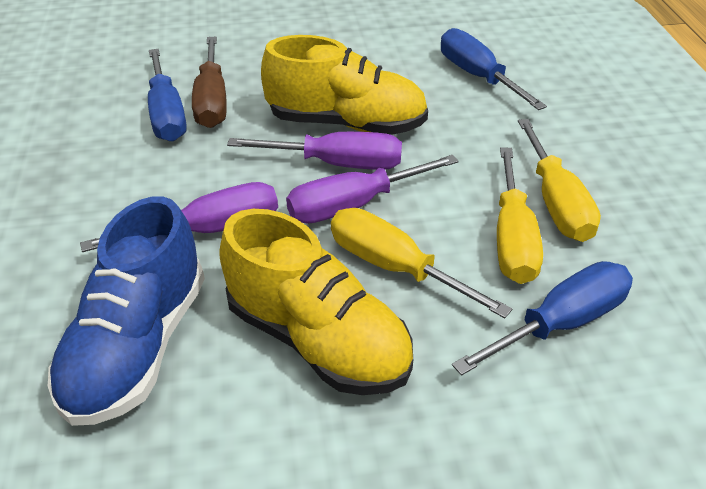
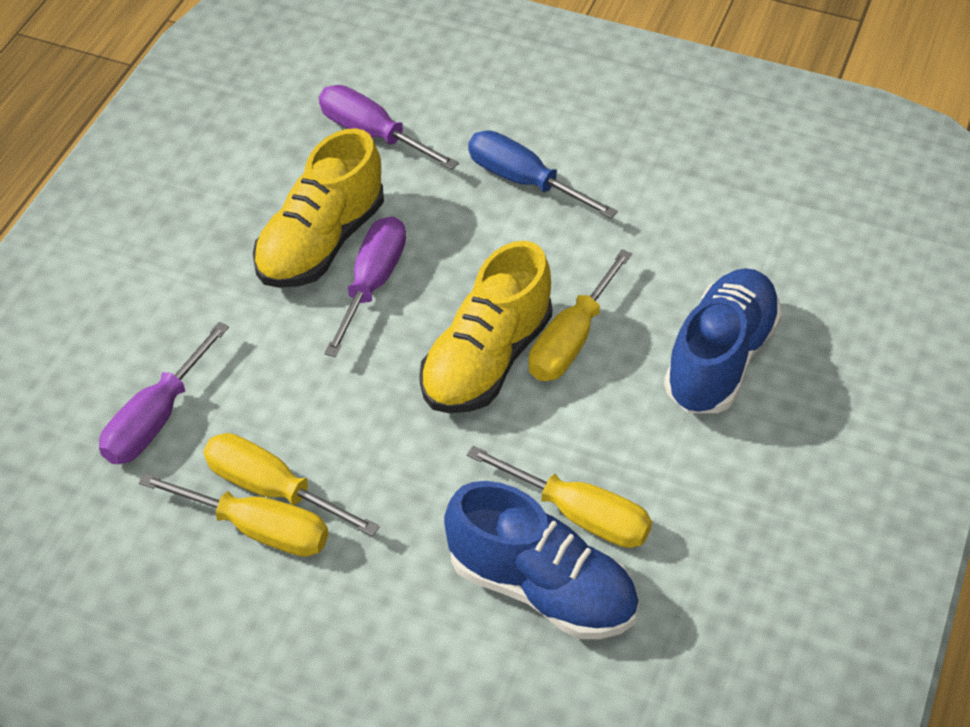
blue screwdriver: 3 -> 1
blue shoe: 1 -> 2
brown screwdriver: 1 -> 0
yellow screwdriver: 3 -> 4

